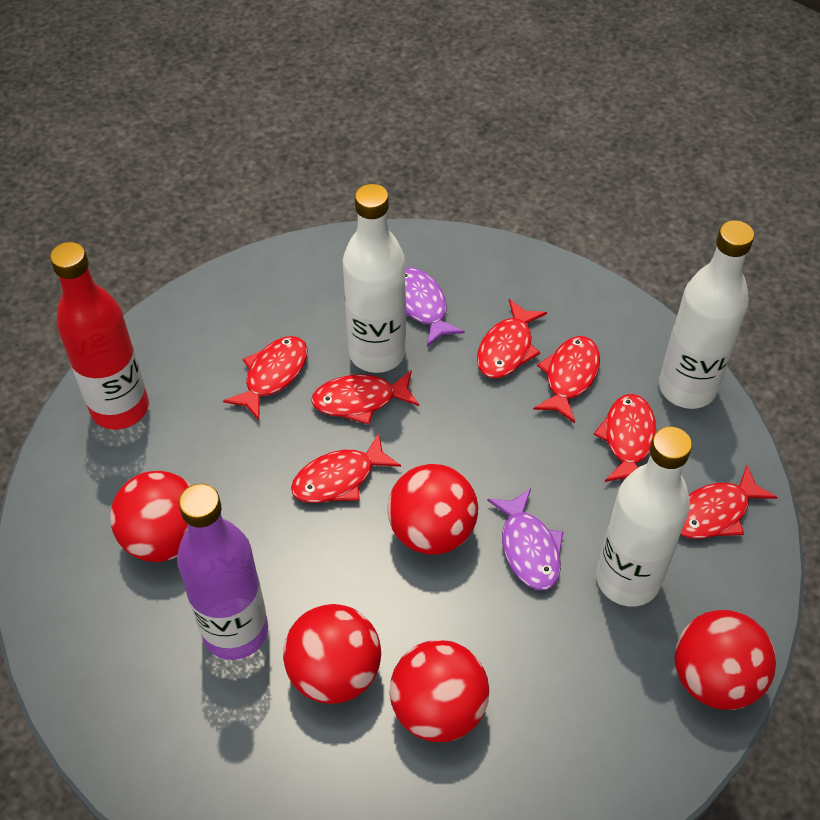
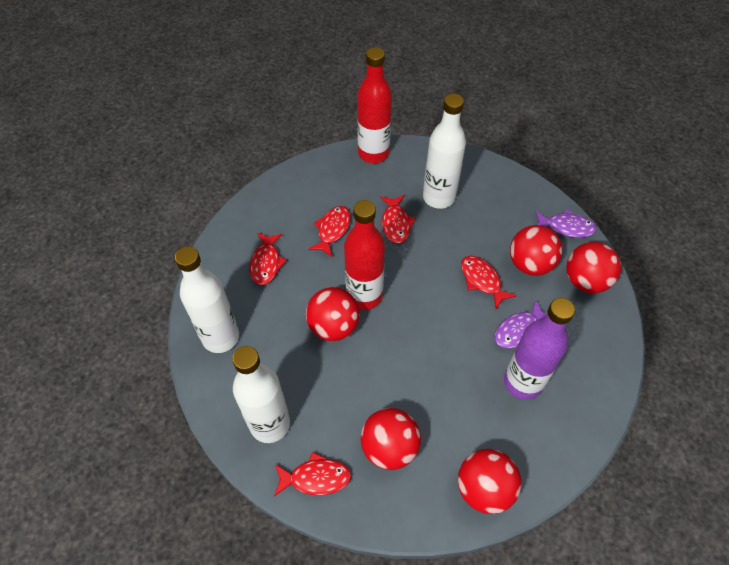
red bottle: 1 -> 2
red fish: 7 -> 5

